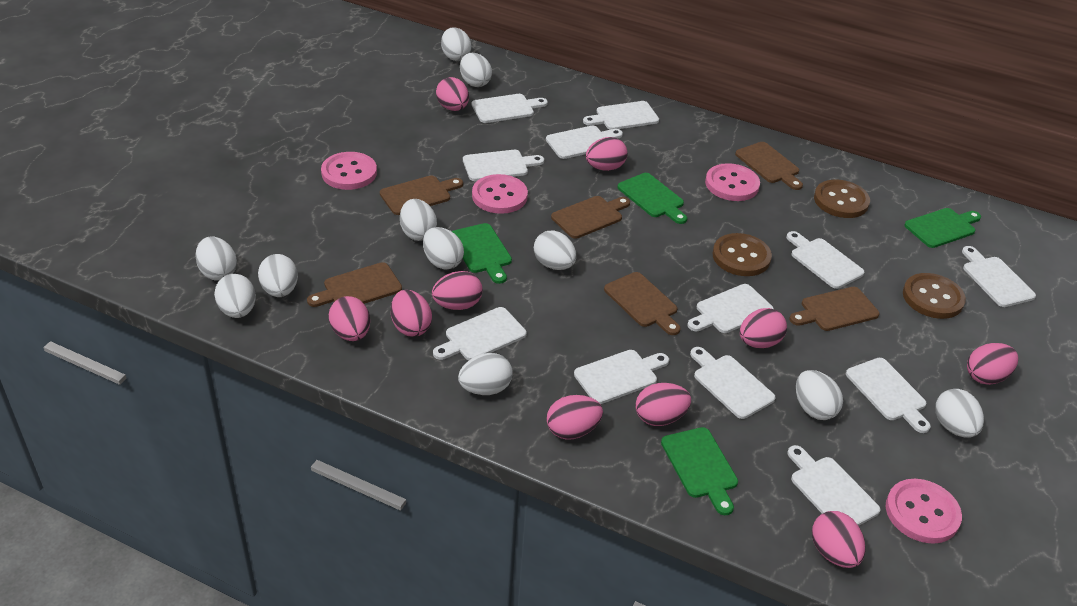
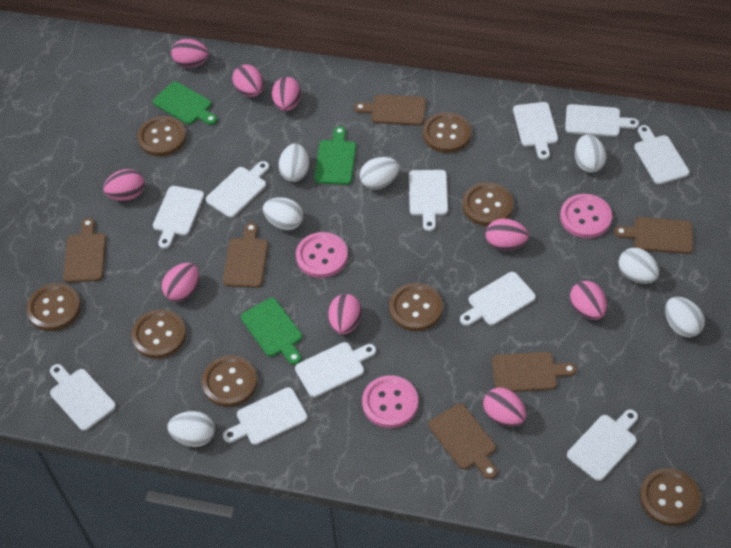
brown button: 3 -> 8
green cutting board: 4 -> 3
pink button: 4 -> 3
pink egg: 10 -> 9
white cutting board: 12 -> 11
white egg: 11 -> 7

